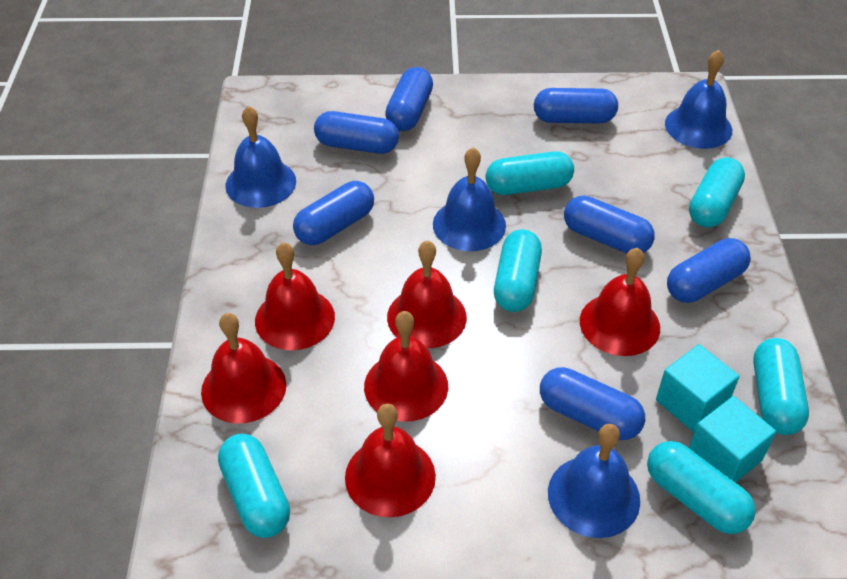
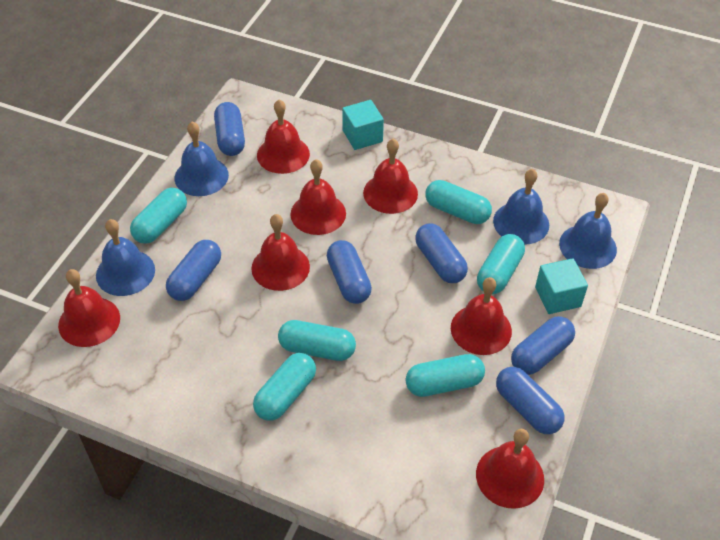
blue capsule: 7 -> 6
red bell: 6 -> 7

